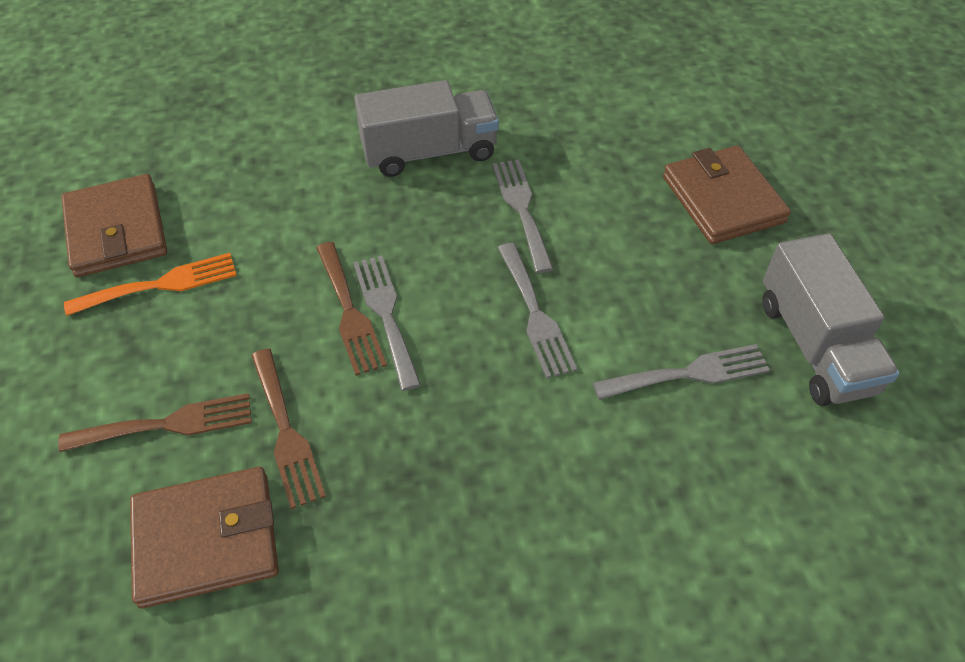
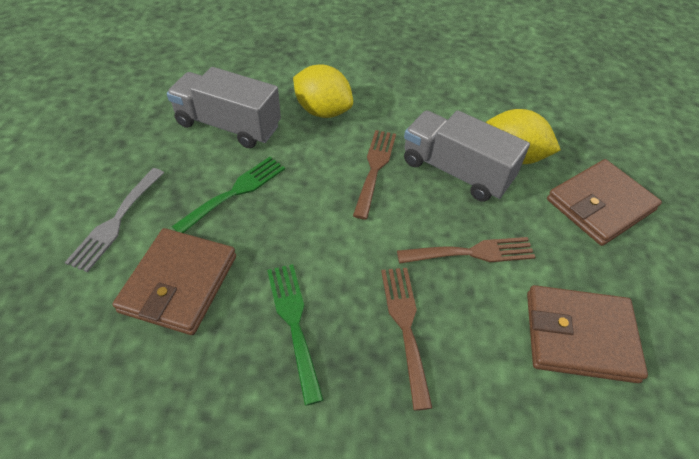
green fork: 0 -> 2
grey fork: 4 -> 1
orange fork: 1 -> 0
yellow lemon: 0 -> 2

